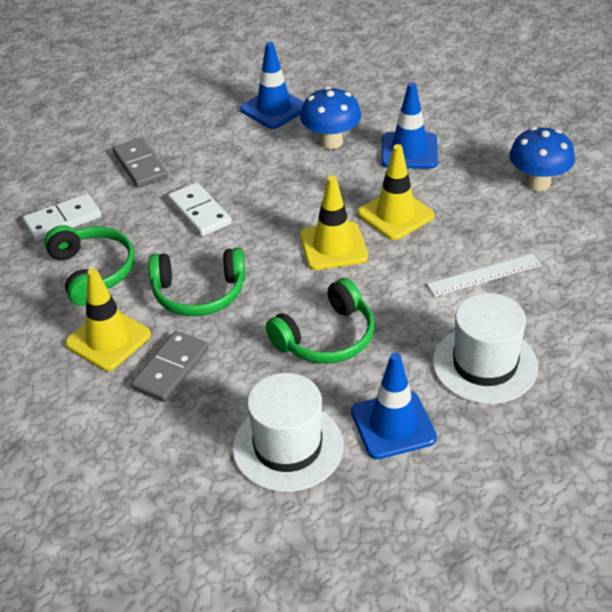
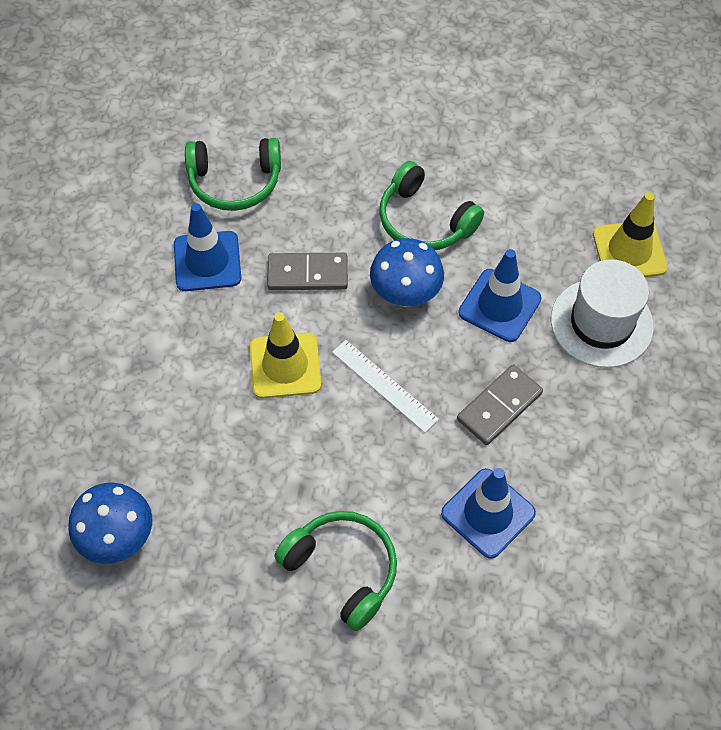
white domino: 2 -> 0
white hat: 2 -> 1
yellow traffic cone: 3 -> 2

